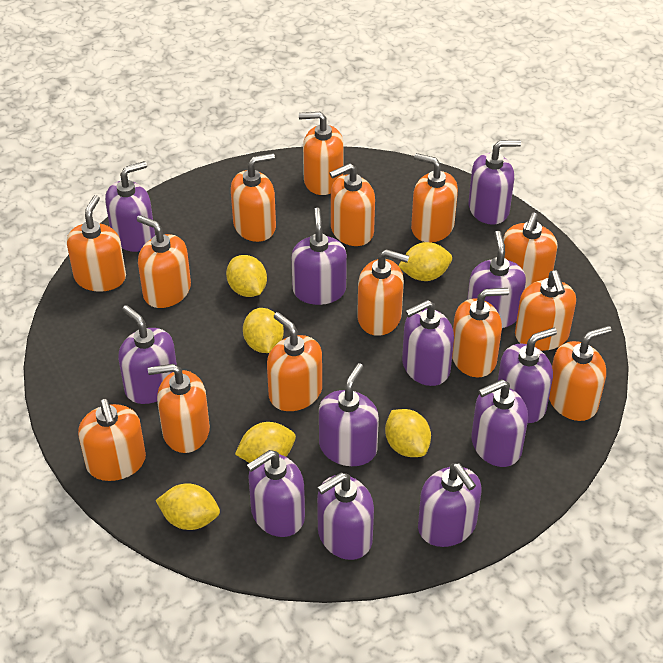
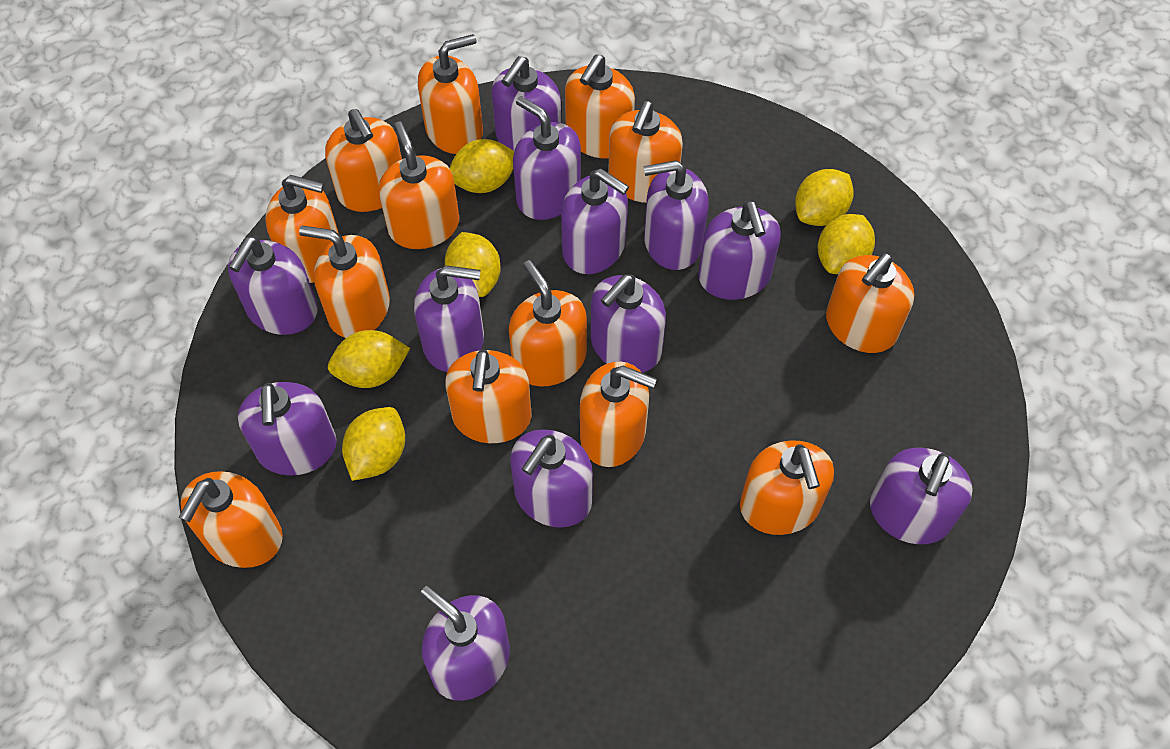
orange soap dispenser: 14 -> 13

